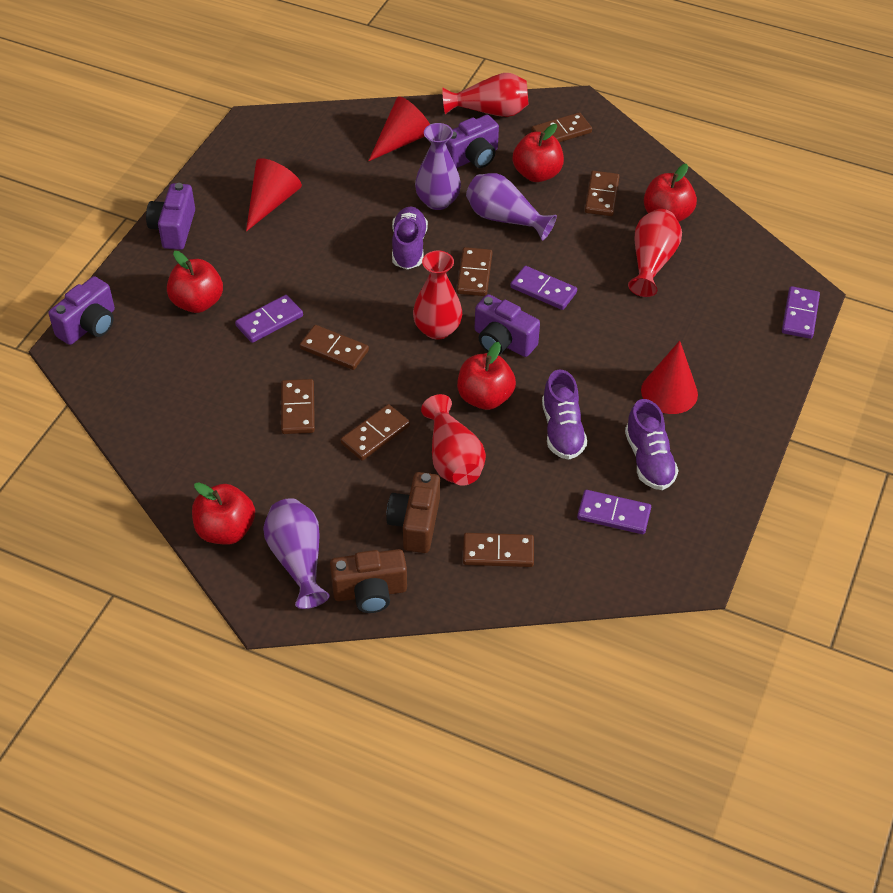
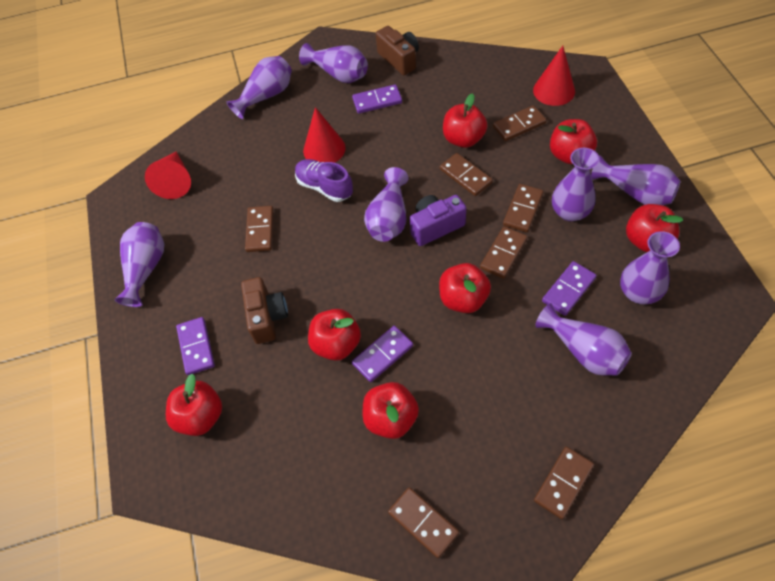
purple camera: 4 -> 1
purple shoe: 3 -> 1
purple vase: 3 -> 8
red apple: 5 -> 7
red vase: 4 -> 0

